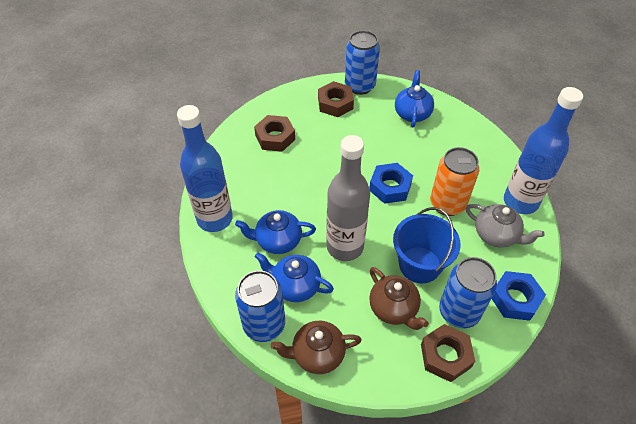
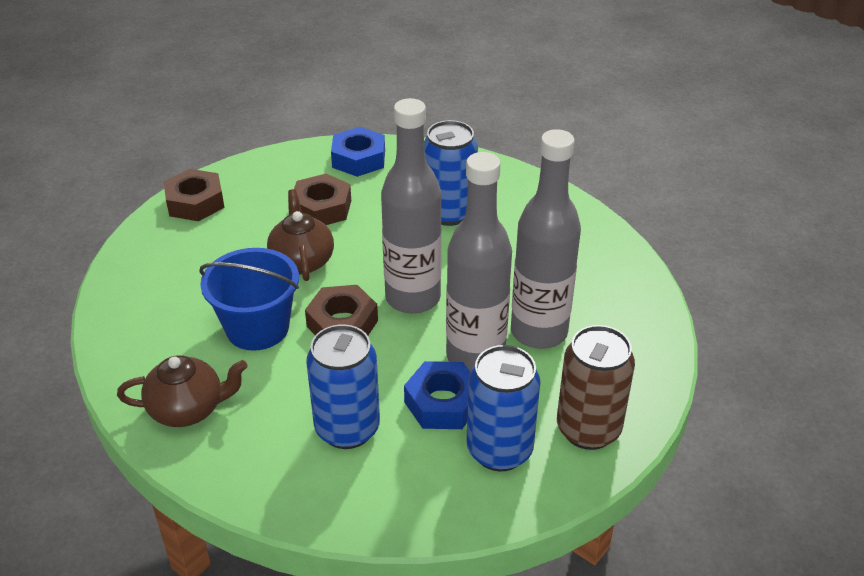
blue bottle: 2 -> 0
blue teapot: 3 -> 0
brown can: 0 -> 1
grey bottle: 1 -> 3
grey teapot: 1 -> 0
orange can: 1 -> 0

